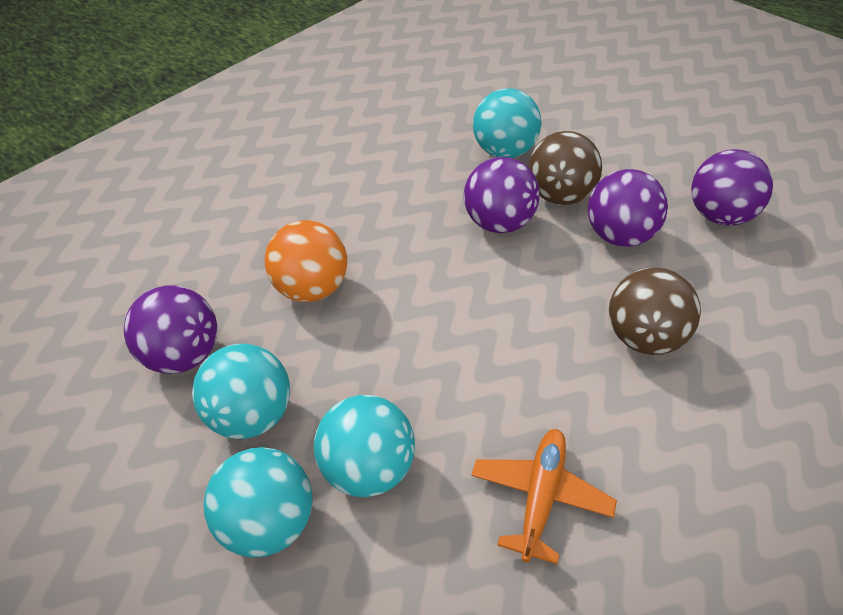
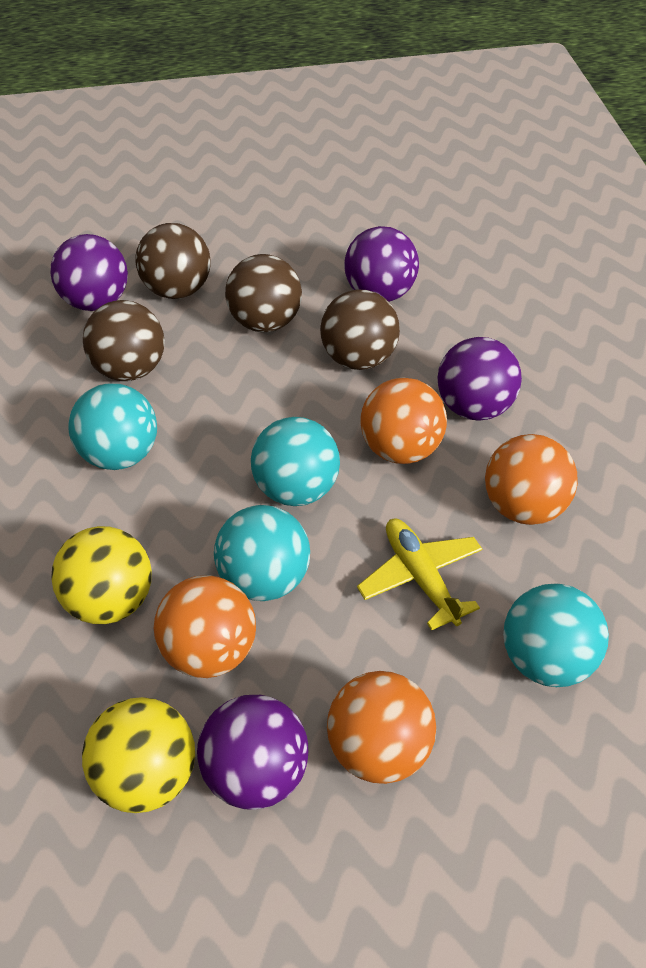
brown ball: 2 -> 4
orange ball: 1 -> 4
orange plane: 1 -> 0
yellow ball: 0 -> 2
yellow plane: 0 -> 1

